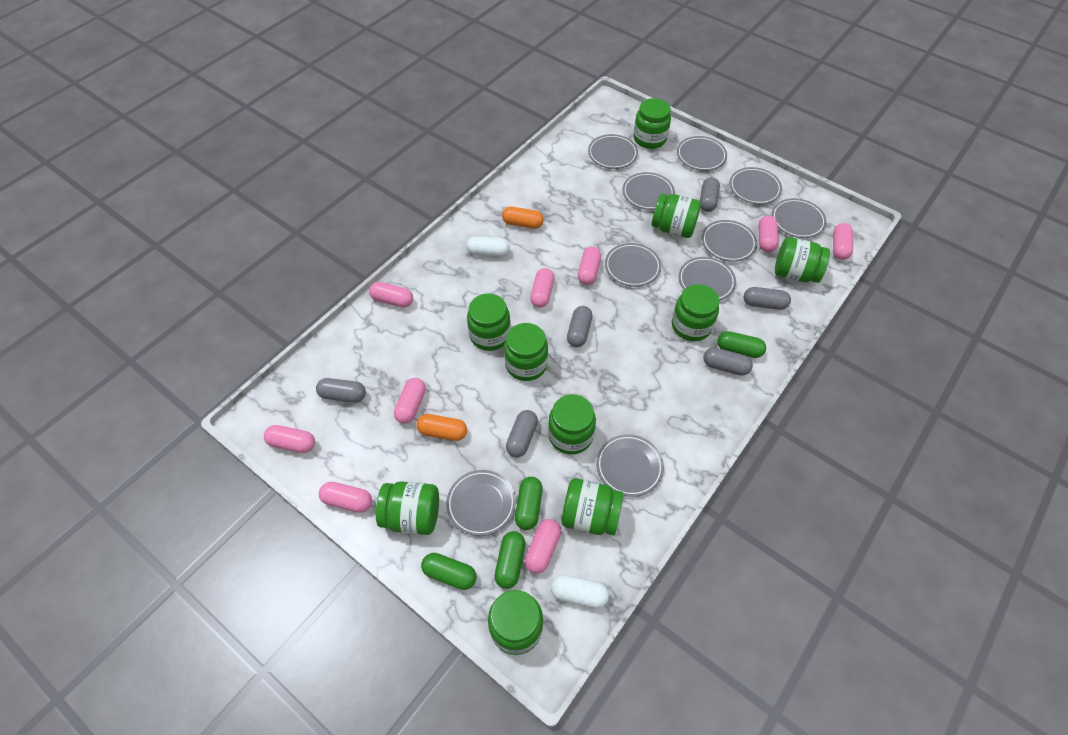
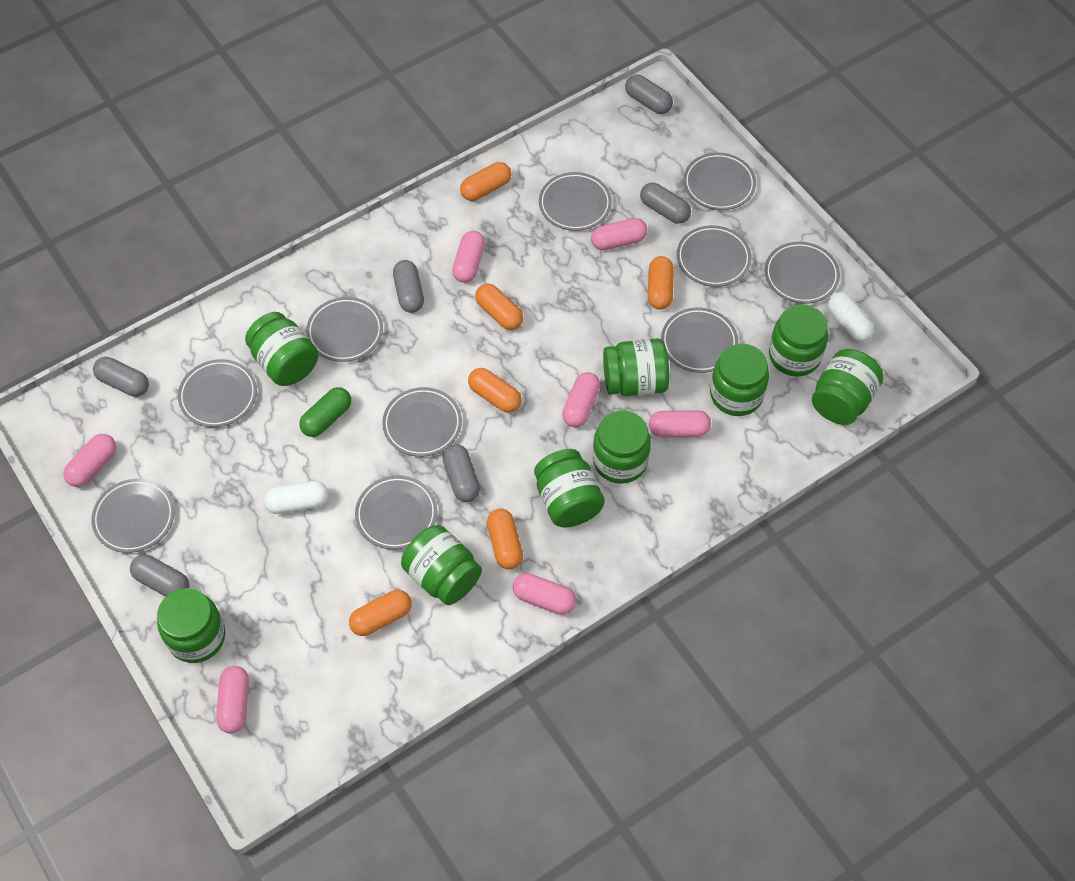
green capsule: 4 -> 1
green jar: 10 -> 9
orange capsule: 2 -> 6
pink capsule: 9 -> 7

